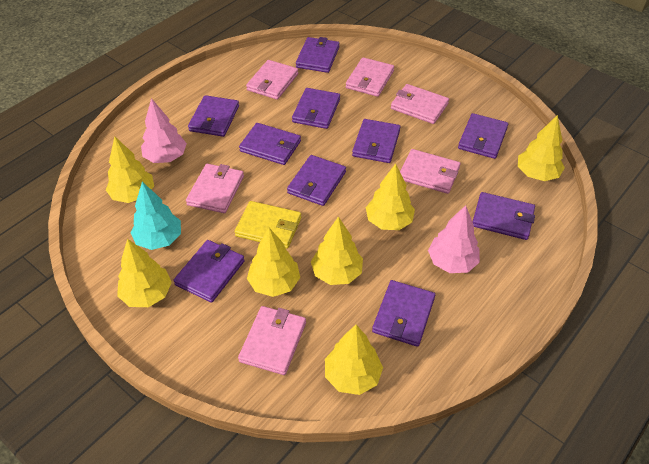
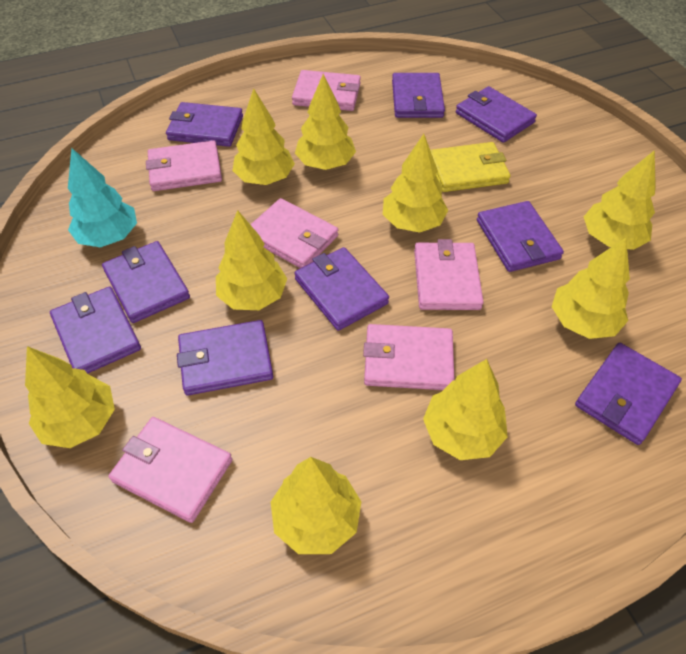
pink tree: 2 -> 0
purple wallet: 10 -> 9
yellow tree: 7 -> 9

